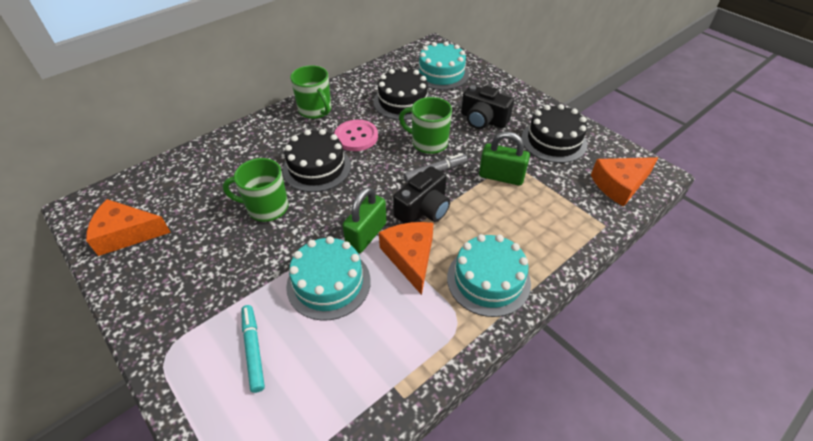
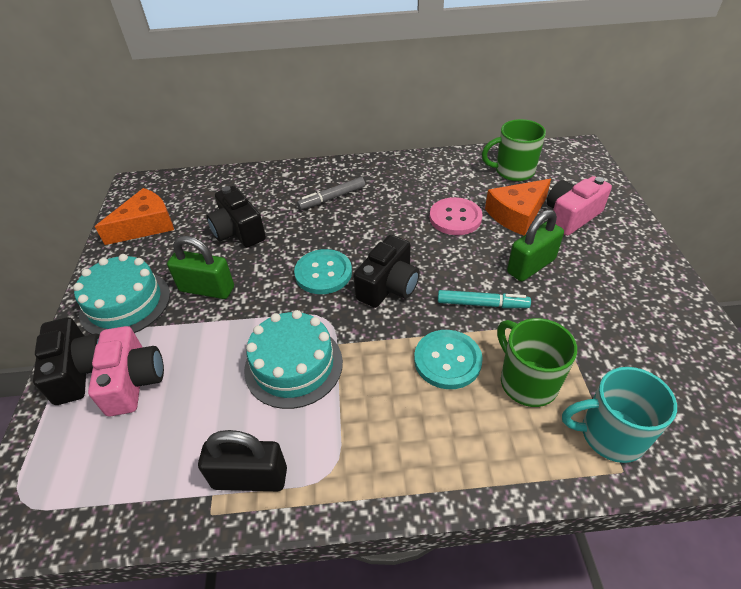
black cake: 3 -> 0
black camera: 2 -> 3
black padlock: 0 -> 1
green mug: 3 -> 2
orange cheese: 3 -> 2
pink camera: 0 -> 2
turquoise button: 0 -> 2
turquoise cake: 3 -> 2
turquoise mug: 0 -> 1

